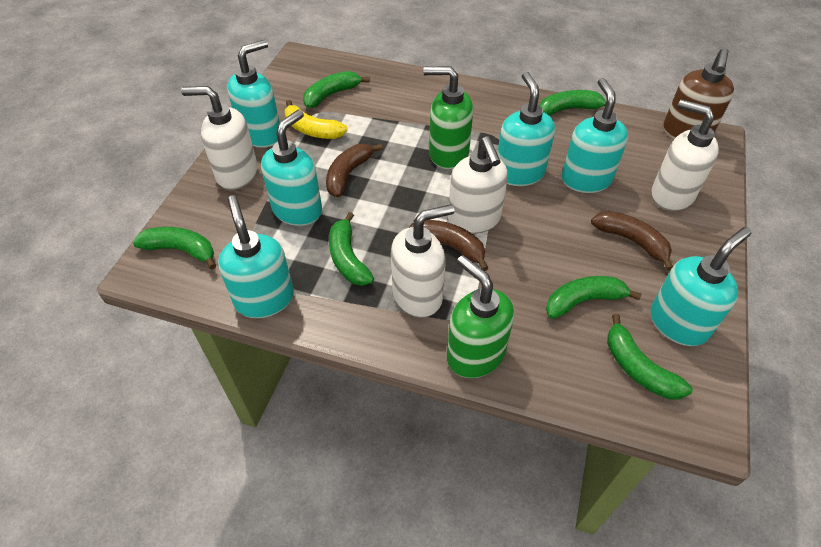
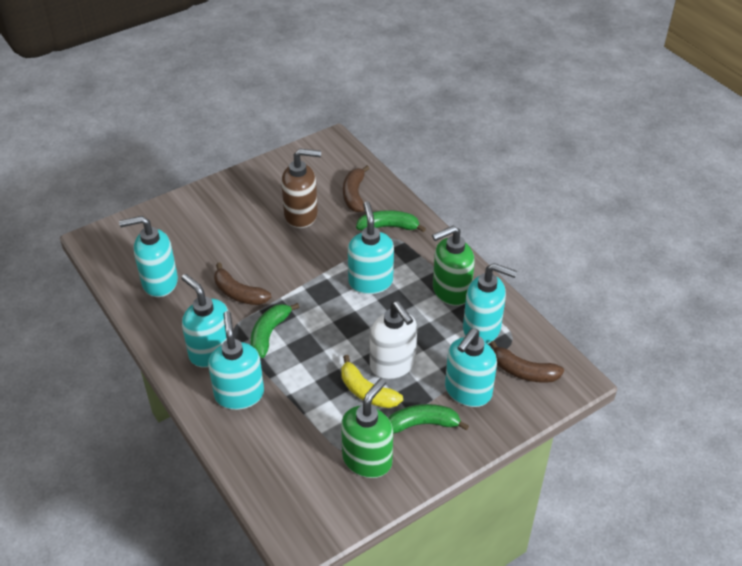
green banana: 6 -> 3
white soap dispenser: 4 -> 1

